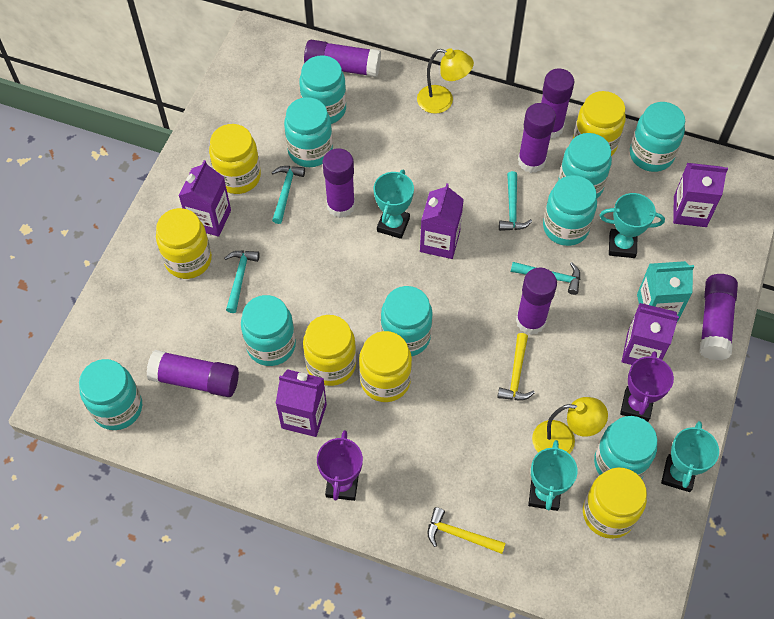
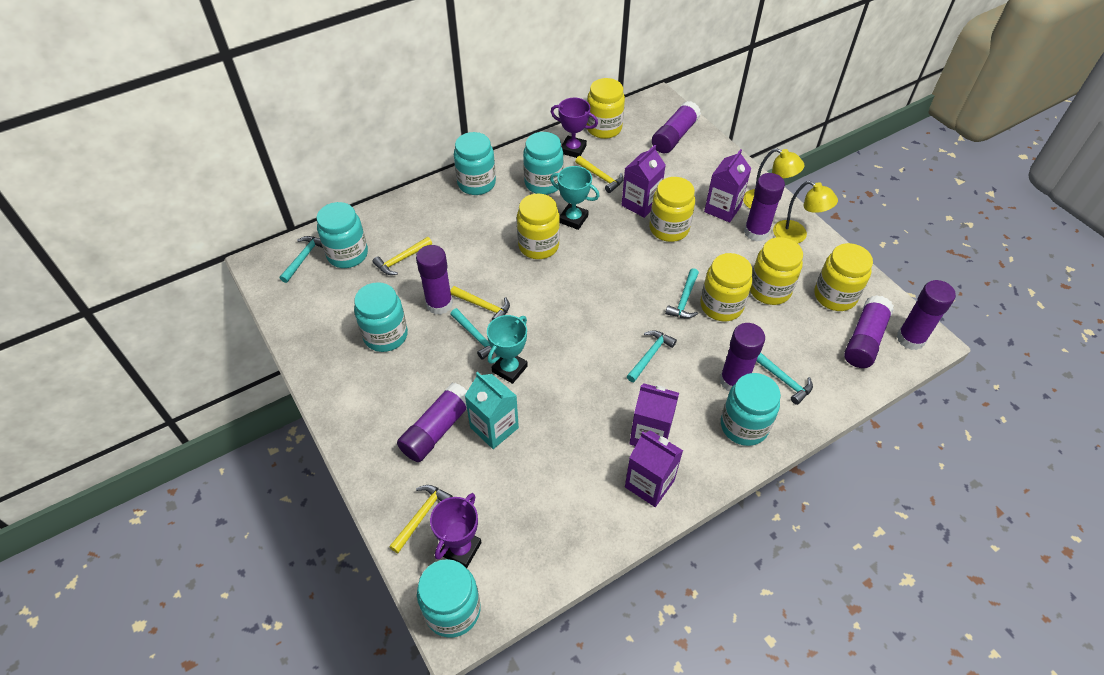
purple carton: 5 -> 4
turquoise hammer: 4 -> 5
turquoise jar: 9 -> 6
turquoise trophy: 4 -> 2
yellow hammer: 2 -> 4

